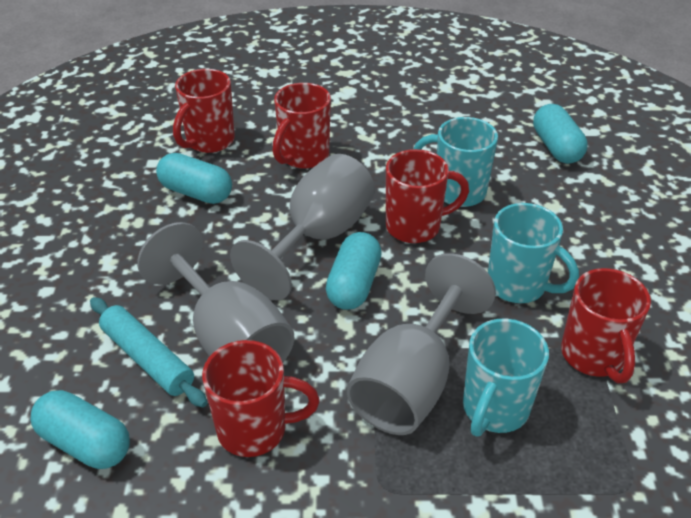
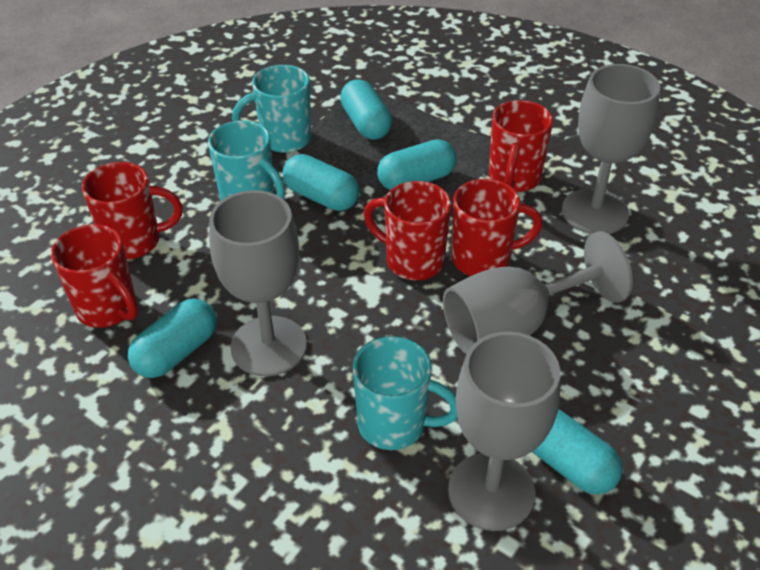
grey goblet: 3 -> 4
turquoise capsule: 4 -> 5
turquoise rolling pin: 1 -> 0

